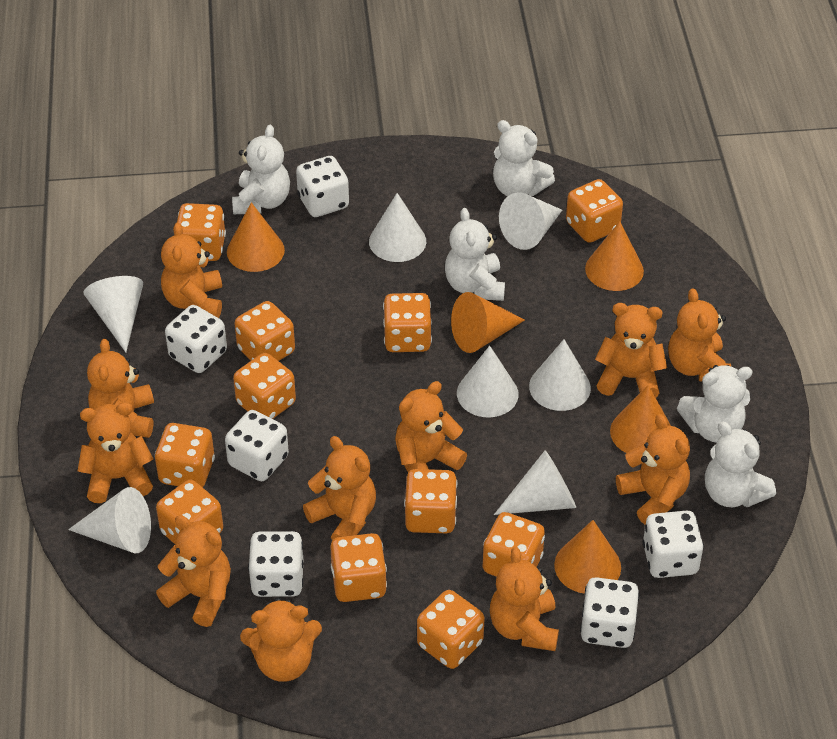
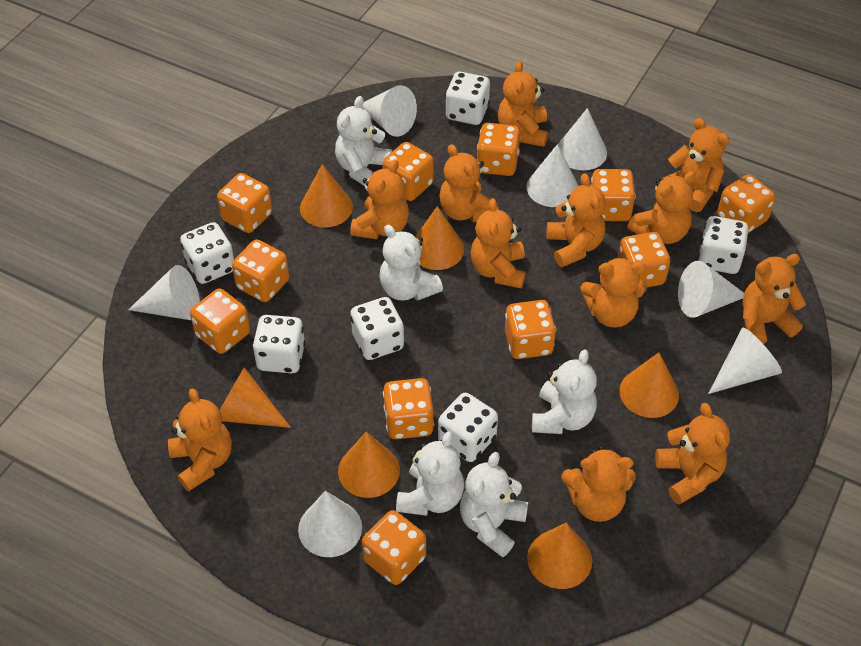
orange cone: 5 -> 6
orange teddy bear: 11 -> 12

